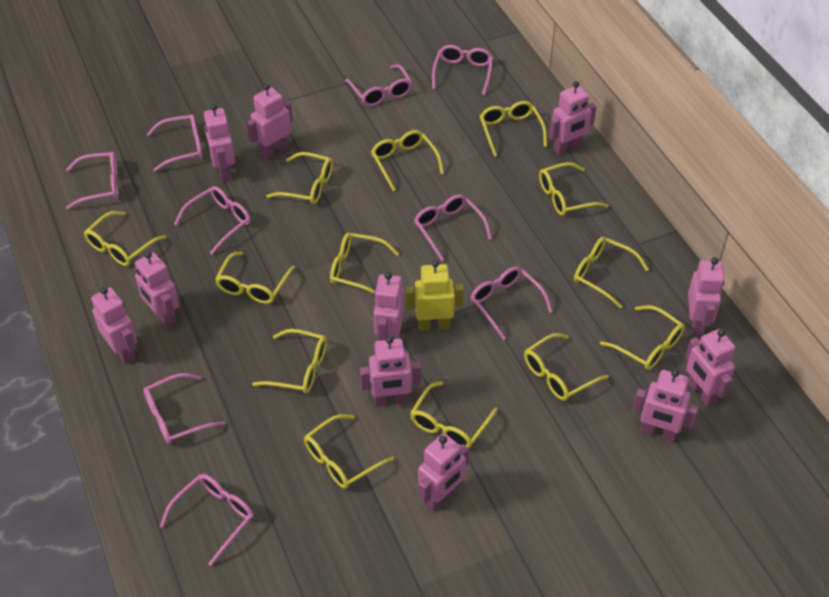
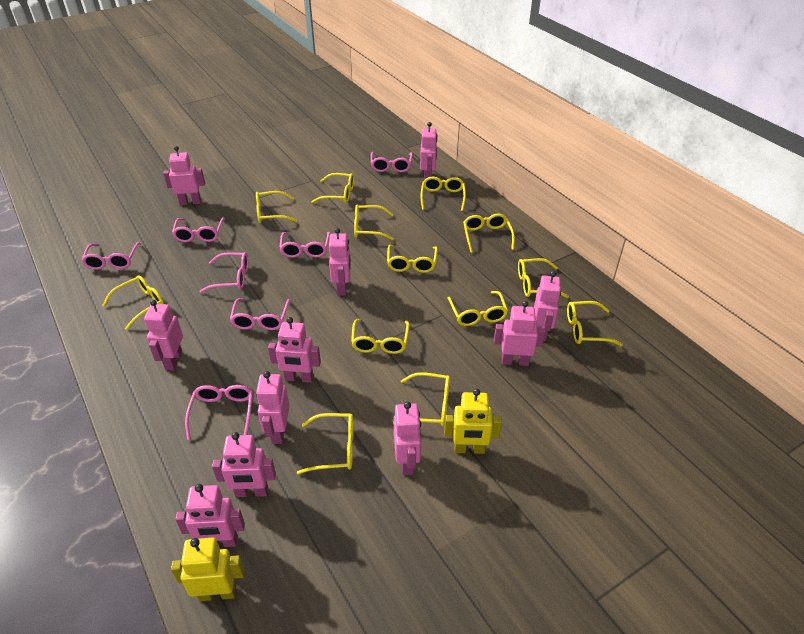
pink glasses: 9 -> 7
yellow robot: 1 -> 2

